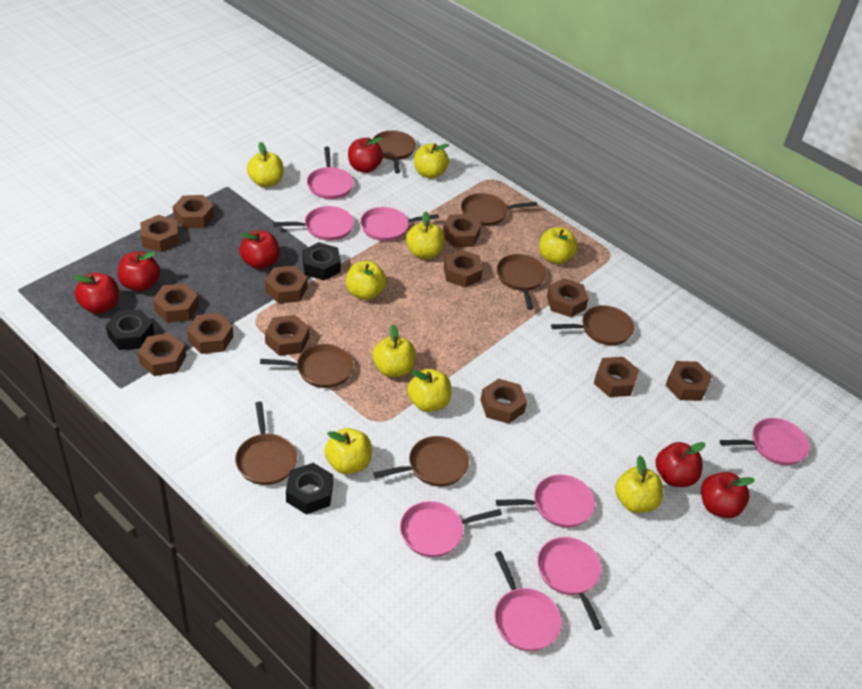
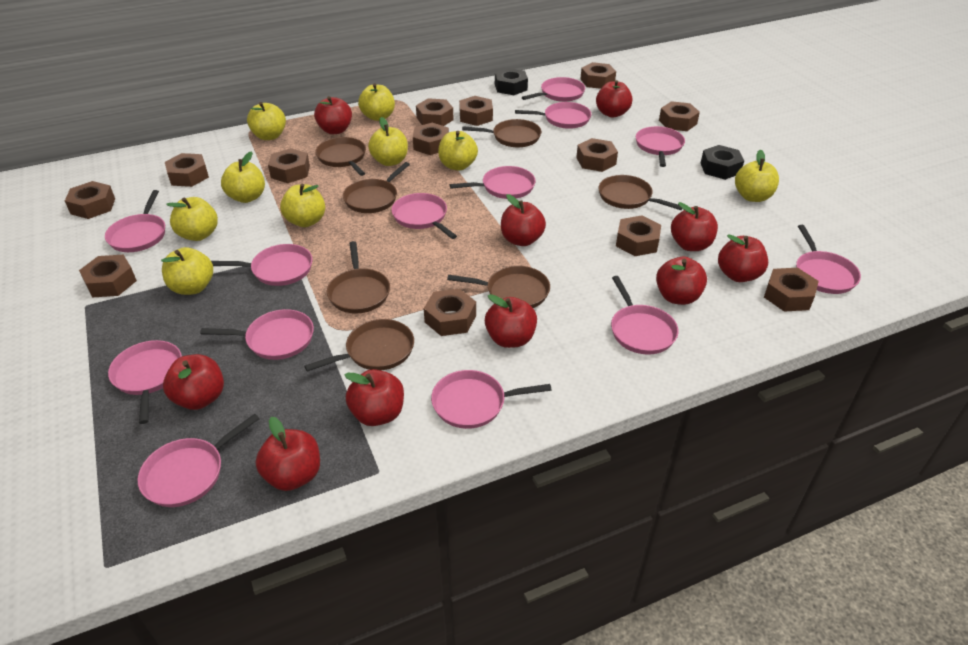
black nut: 3 -> 2
pink pan: 8 -> 13
red apple: 6 -> 10

